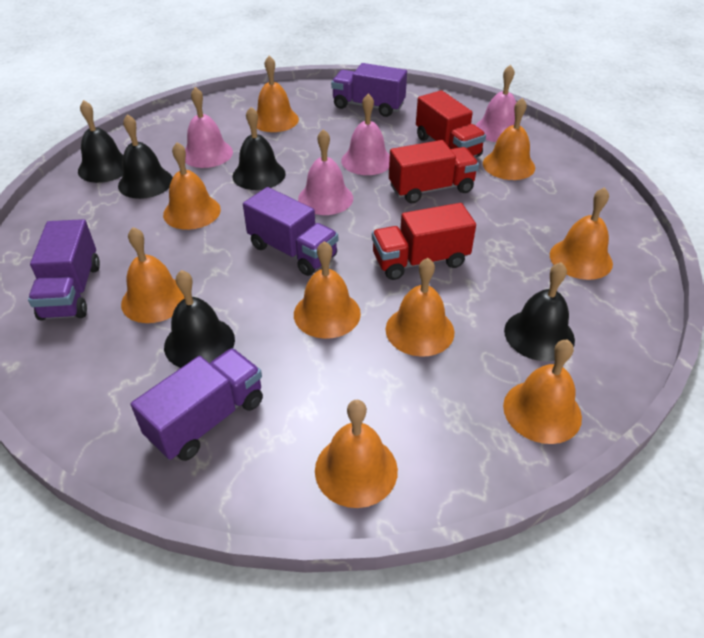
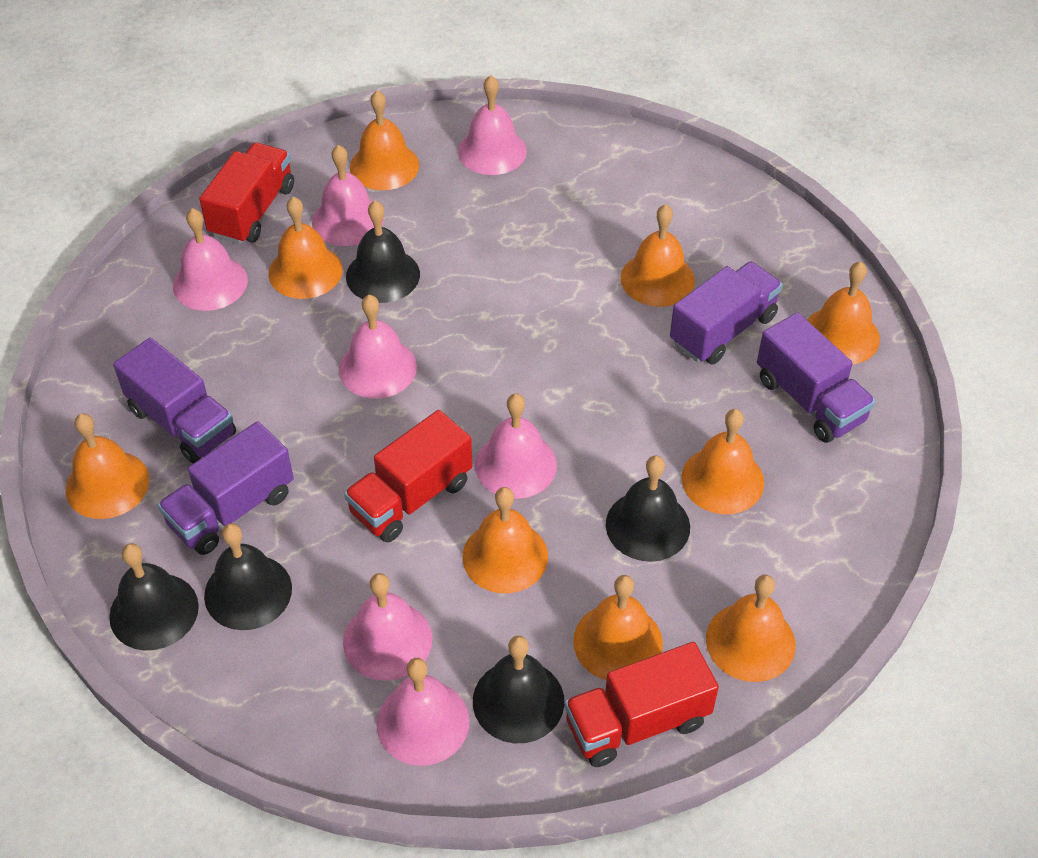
pink bell: 4 -> 7

